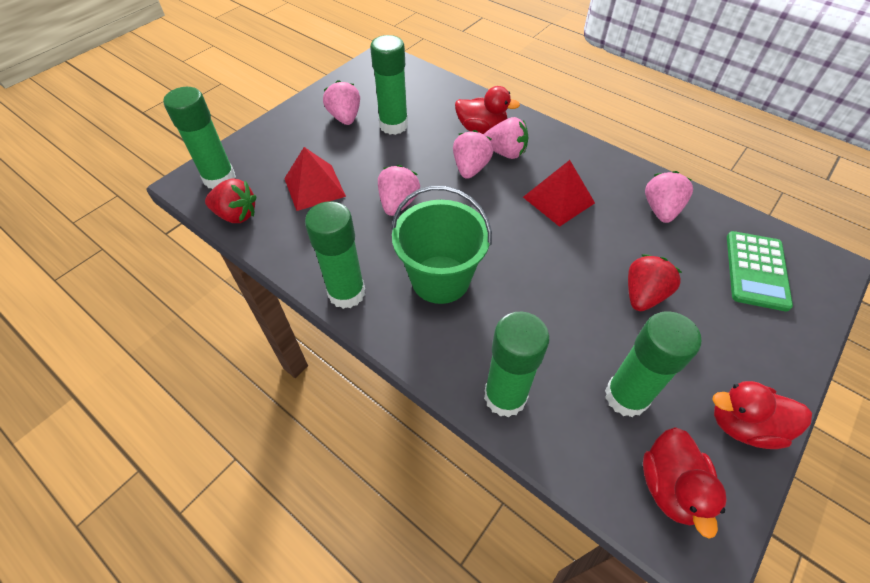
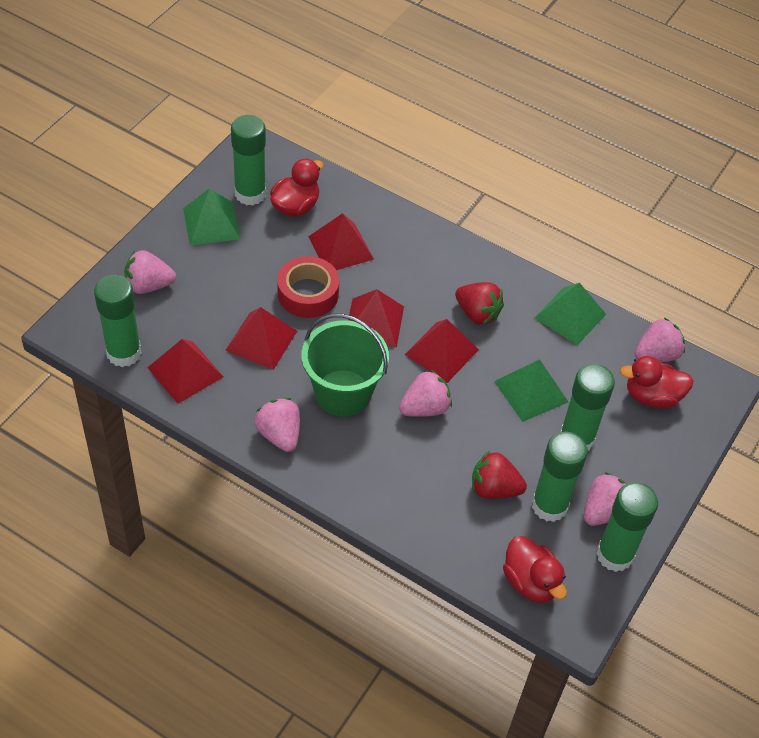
green calculator: 1 -> 0
green pyramid: 0 -> 3
red pyramid: 2 -> 5
red tape: 0 -> 1

